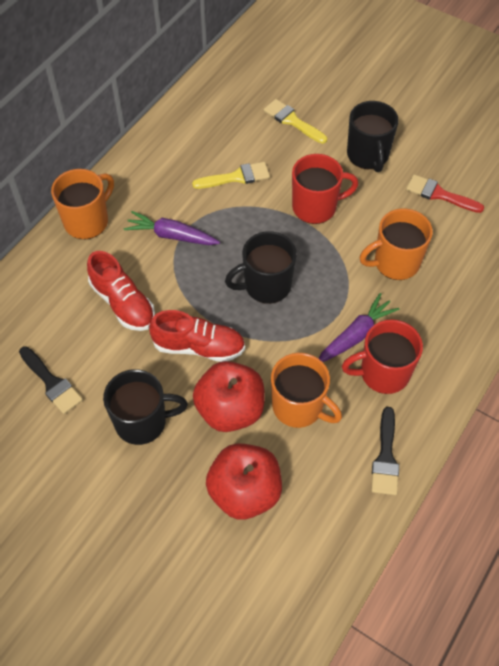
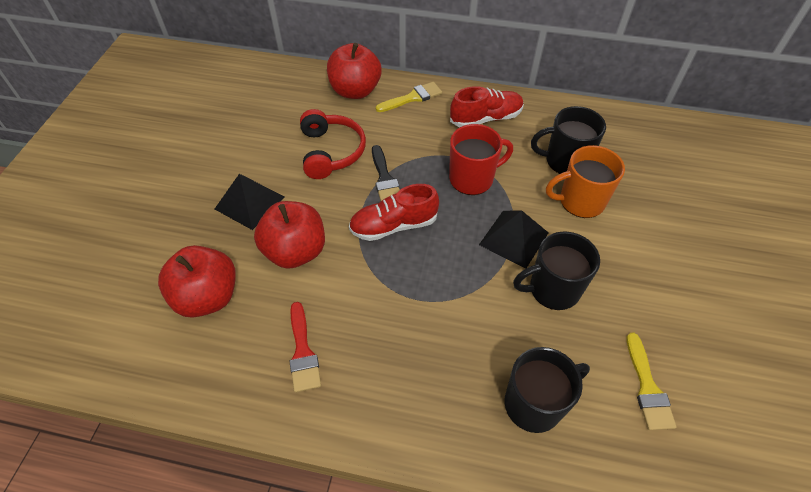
black brush: 2 -> 1
black pyramid: 0 -> 2
orange mug: 3 -> 1
purple carrot: 2 -> 0
red apple: 2 -> 3
red headphones: 0 -> 1
red mug: 2 -> 1

